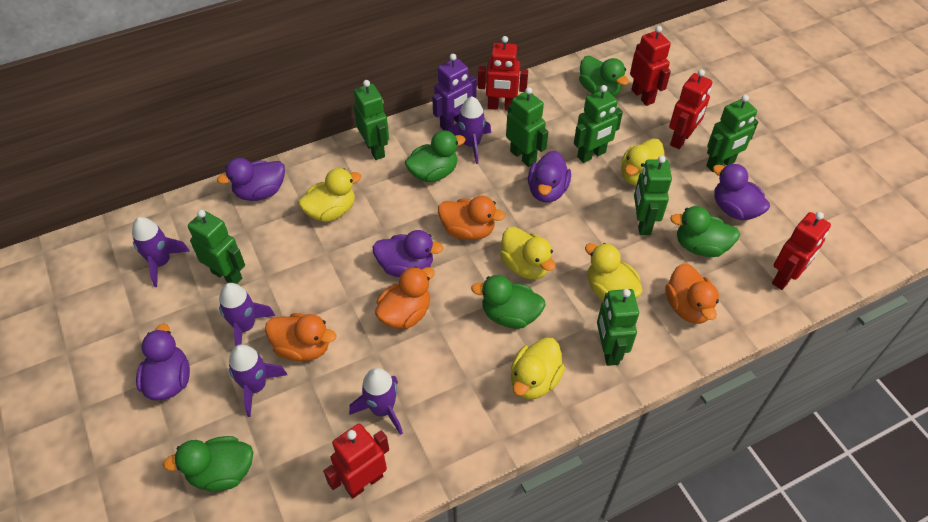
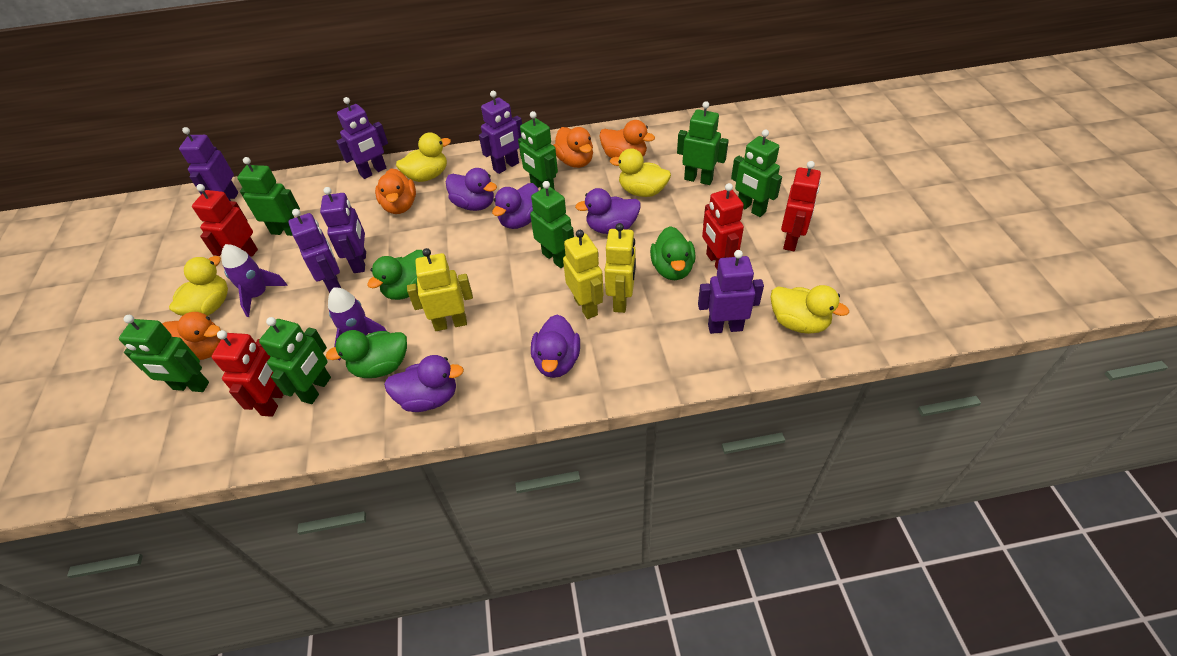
green duck: 5 -> 3
purple robot: 1 -> 6
purple rocket: 5 -> 2
red robot: 5 -> 4
yellow duck: 5 -> 4
yellow robot: 0 -> 3

